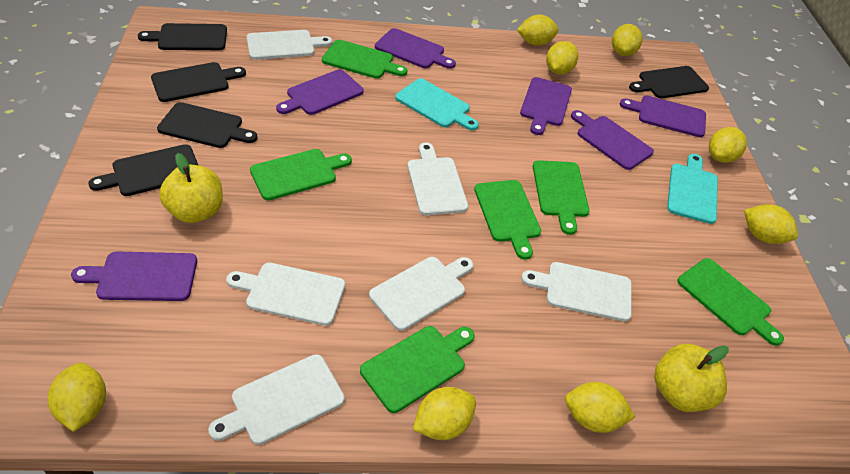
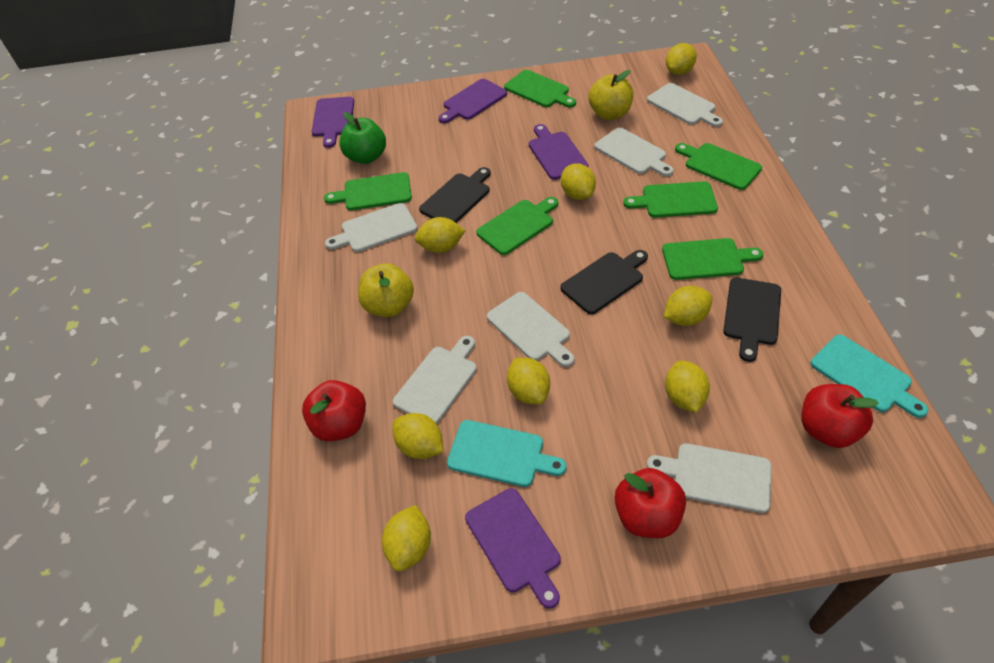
black cutting board: 5 -> 3
green apple: 0 -> 1
purple cutting board: 6 -> 4
red apple: 0 -> 3

